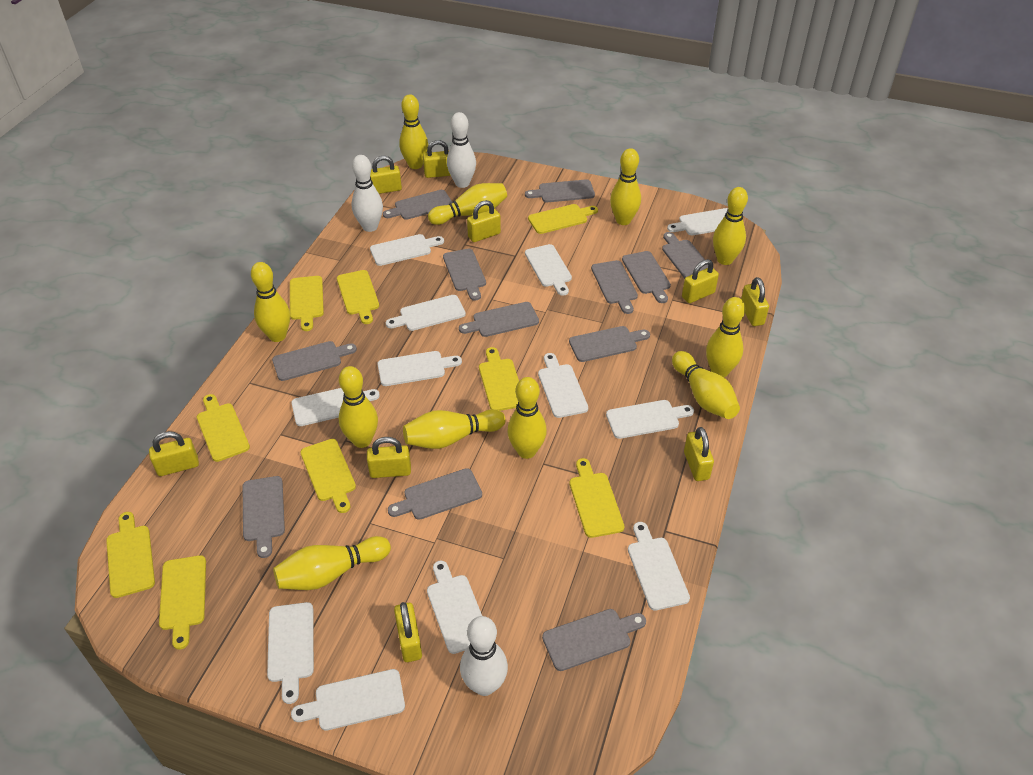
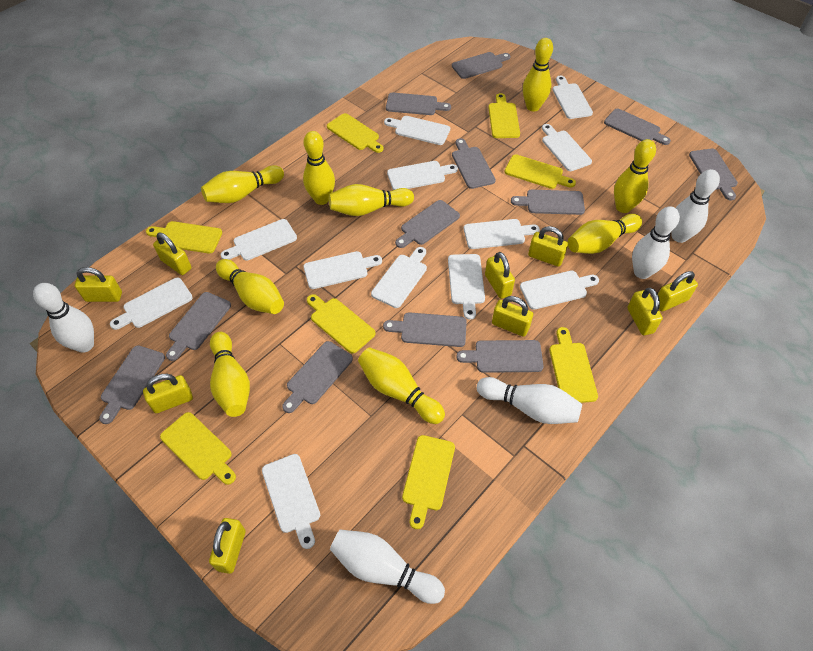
white bowling pin: 3 -> 5
yellow bowling pin: 11 -> 9
yellow cutting board: 9 -> 8

